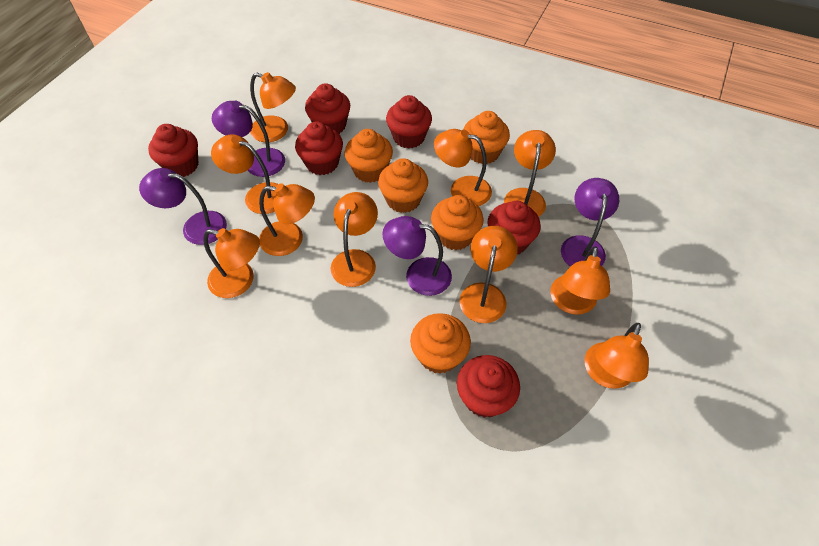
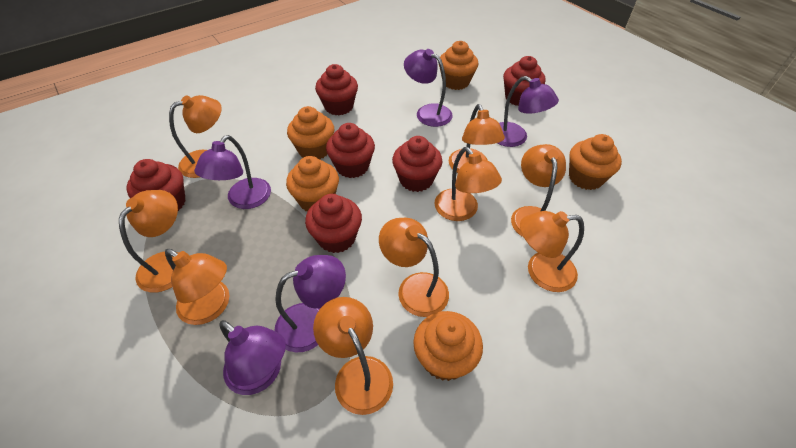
orange lamp: 10 -> 9
purple lamp: 4 -> 5

